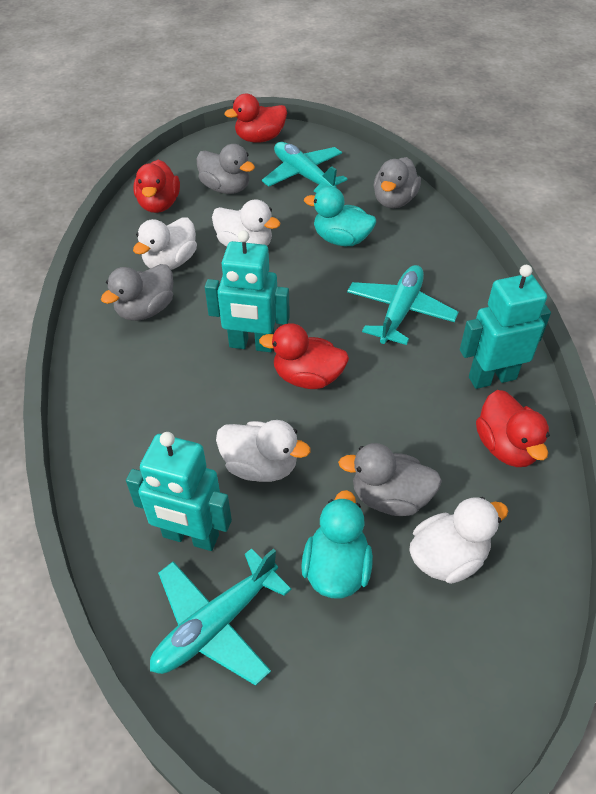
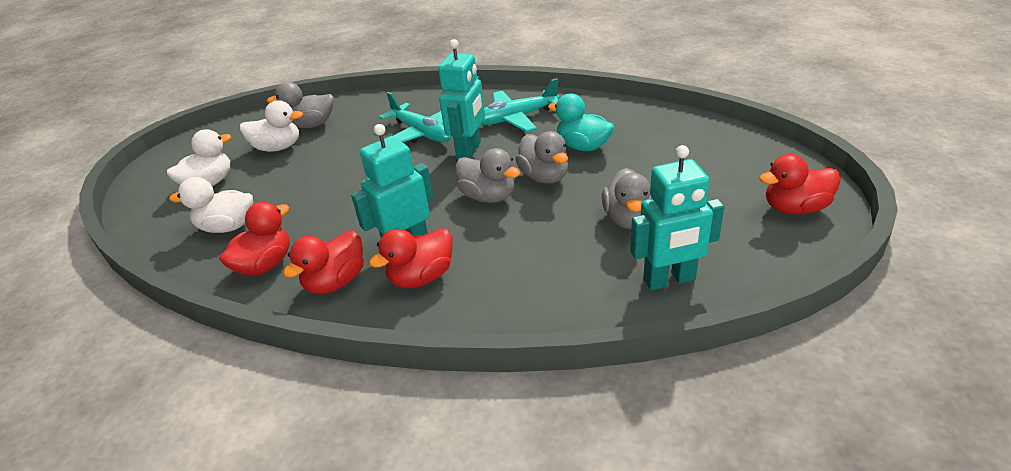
turquoise duck: 2 -> 1
turquoise plane: 3 -> 2
white duck: 4 -> 3

